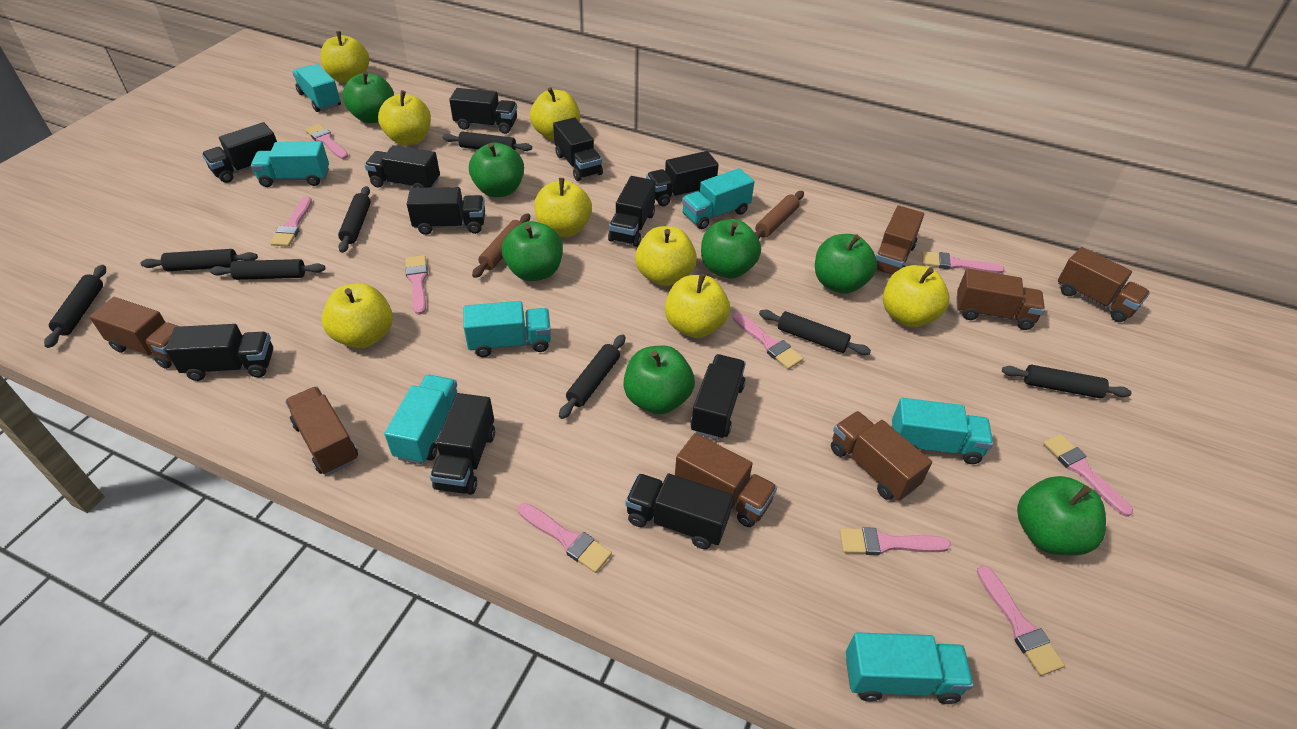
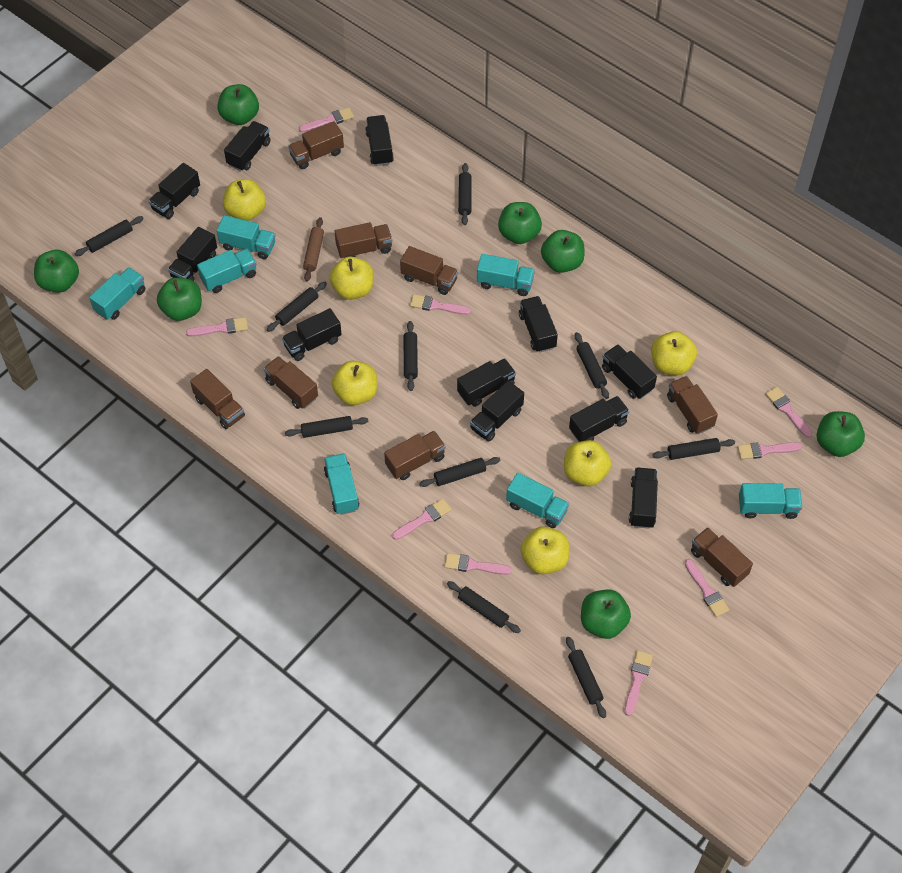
black rolling pin: 8 -> 10
brown rolling pin: 2 -> 1
brown truck: 7 -> 8
yellow apple: 8 -> 6

